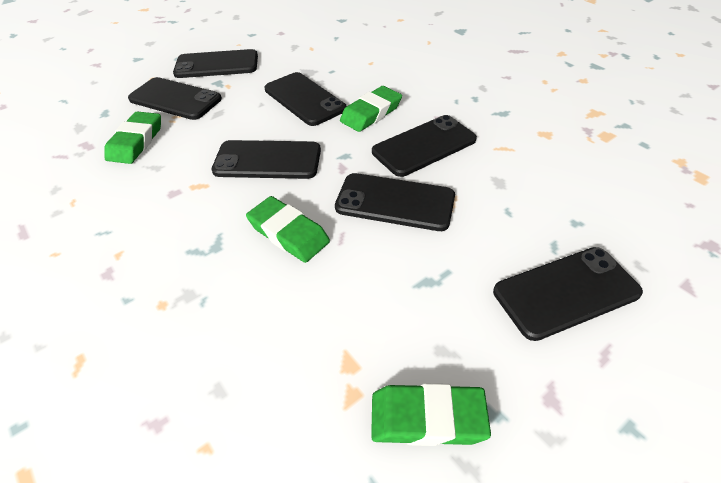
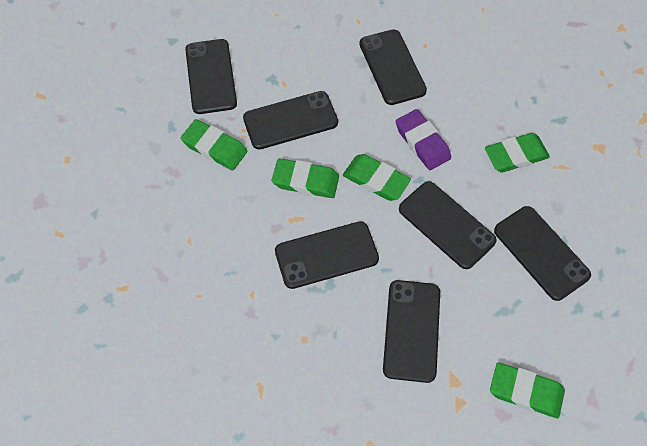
green eraser: 4 -> 5
purple eraser: 0 -> 1

